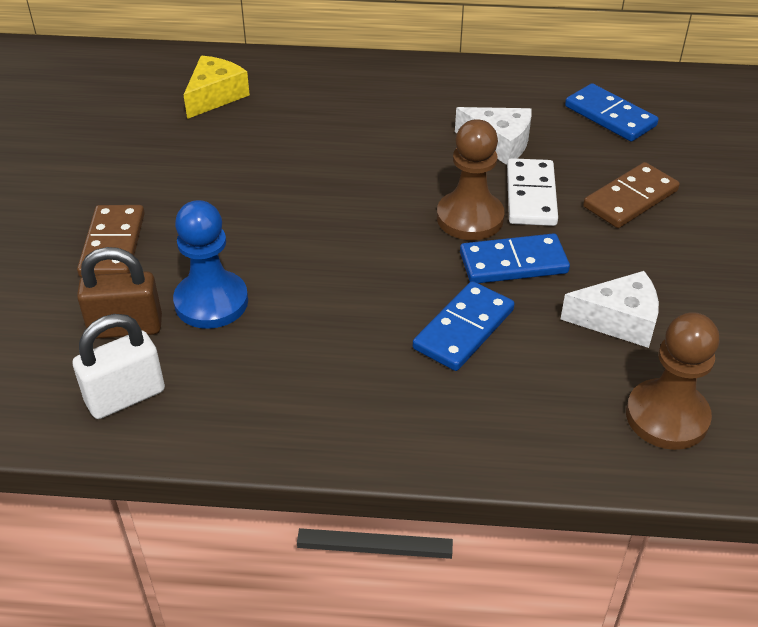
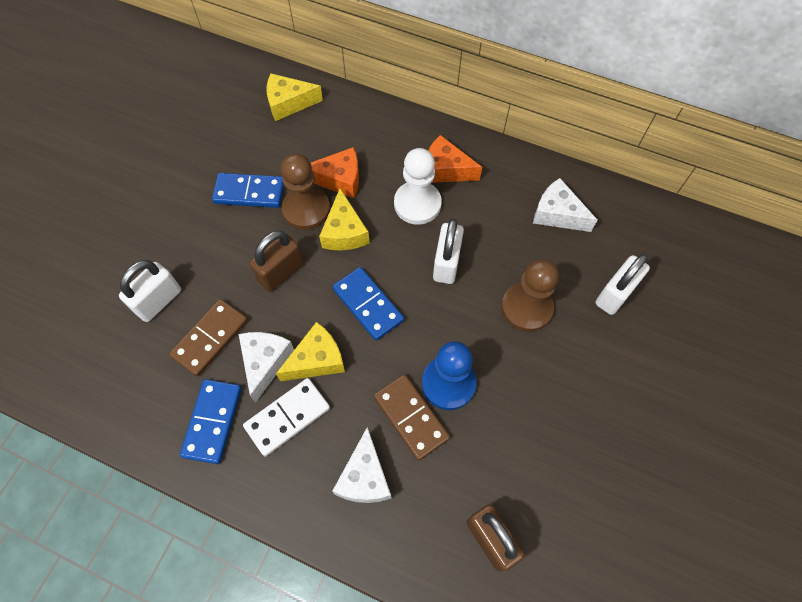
brown padlock: 1 -> 2
orange cheese: 0 -> 2
white cheese: 2 -> 3
white padlock: 1 -> 3
white pawn: 0 -> 1
yellow cheese: 1 -> 3

